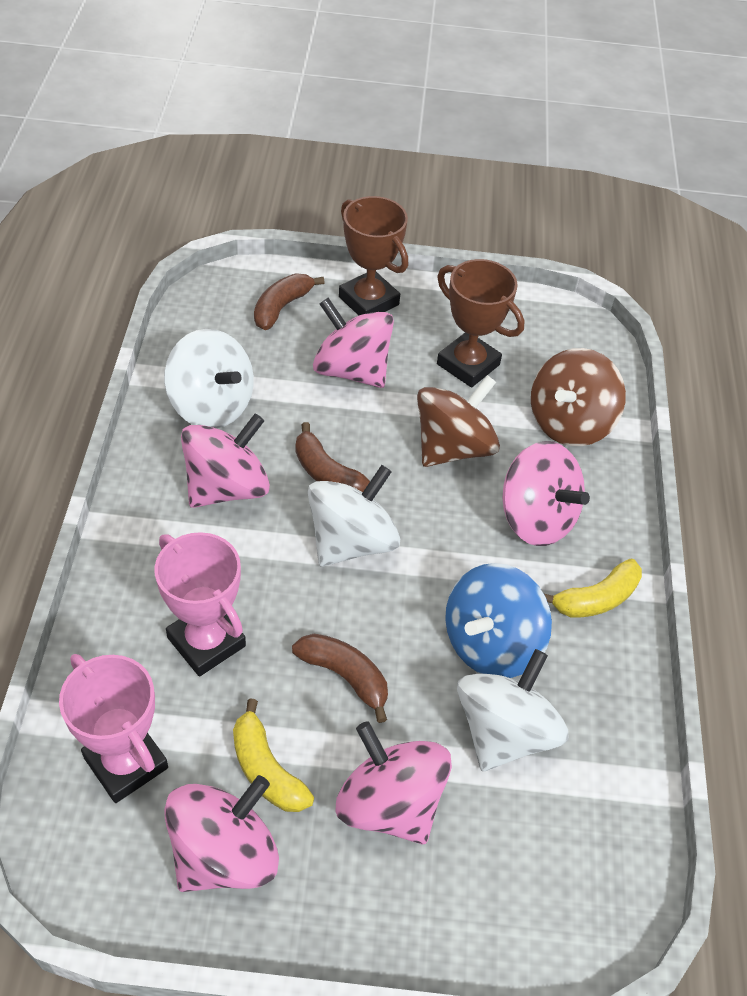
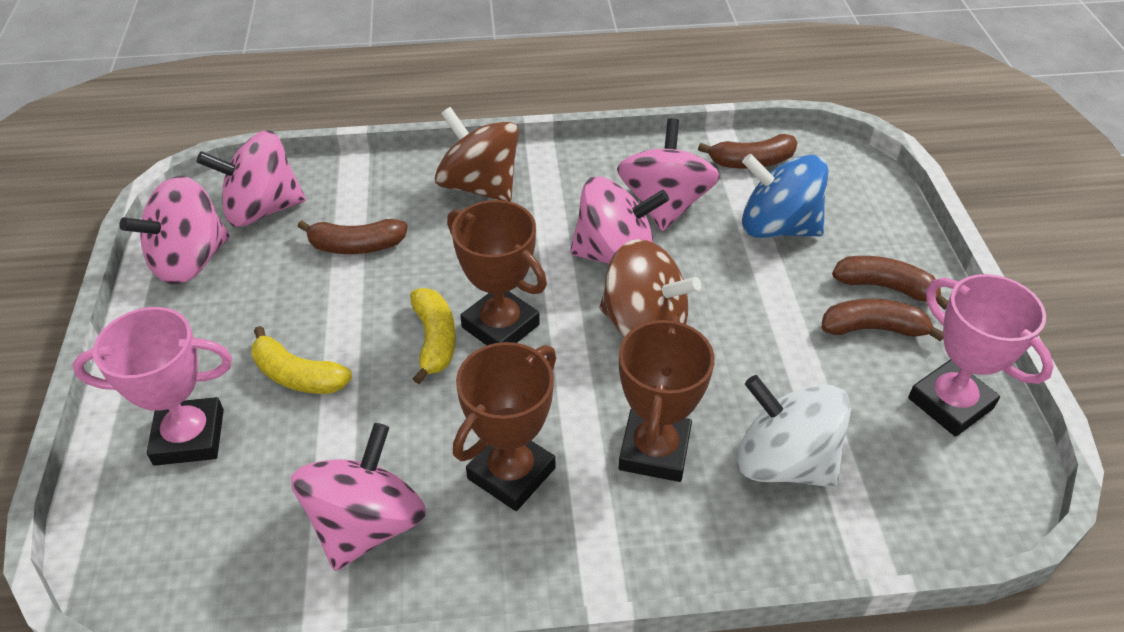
brown banana: 3 -> 4
brown trophy: 2 -> 3
white spinning top: 3 -> 1

